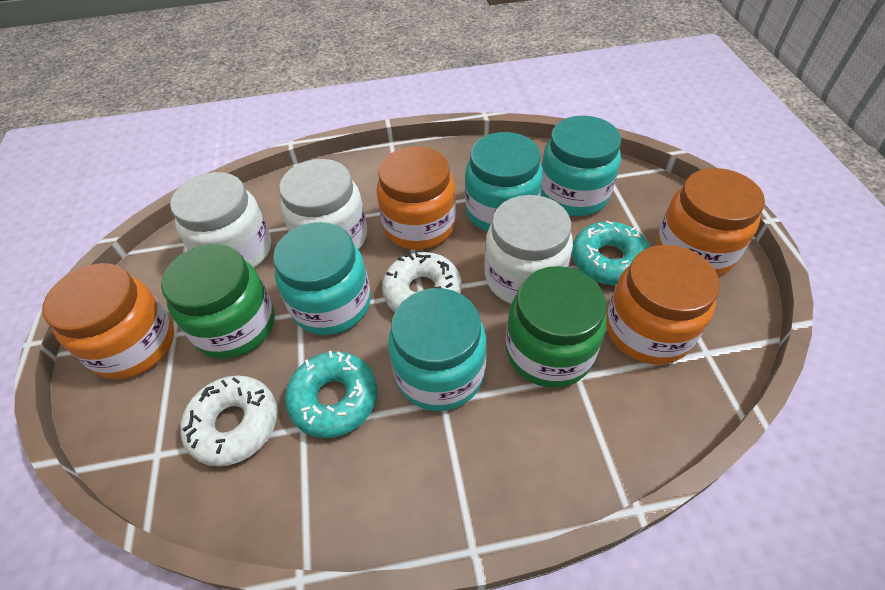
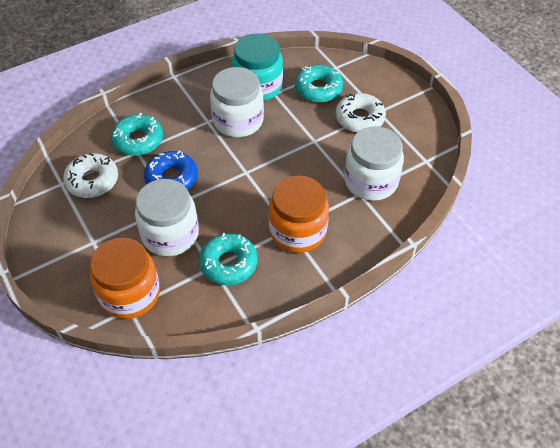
blue donut: 0 -> 1
green jar: 2 -> 0
orange jar: 4 -> 2
turquoise donut: 2 -> 3
turquoise jar: 4 -> 1

